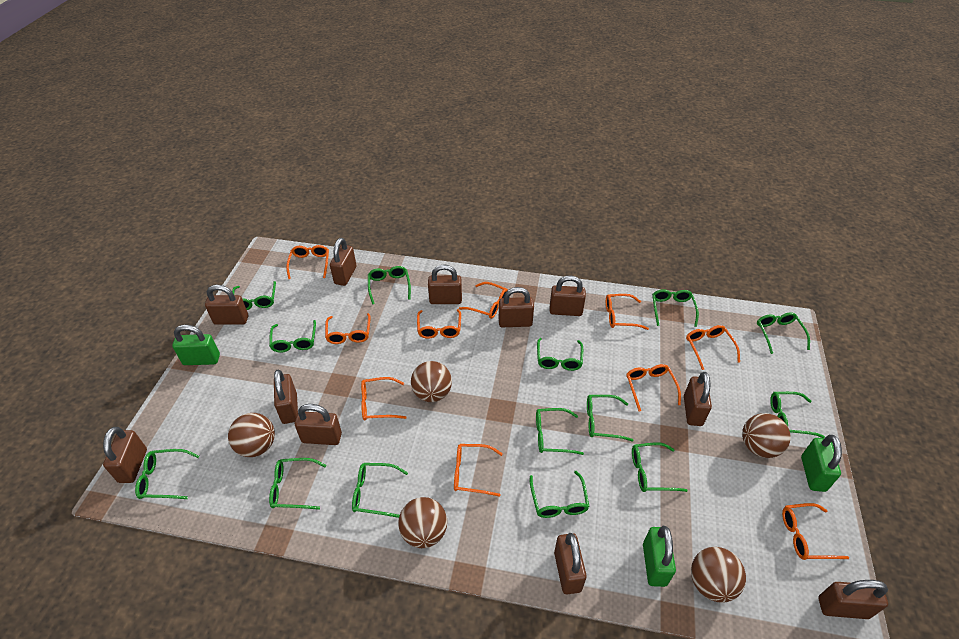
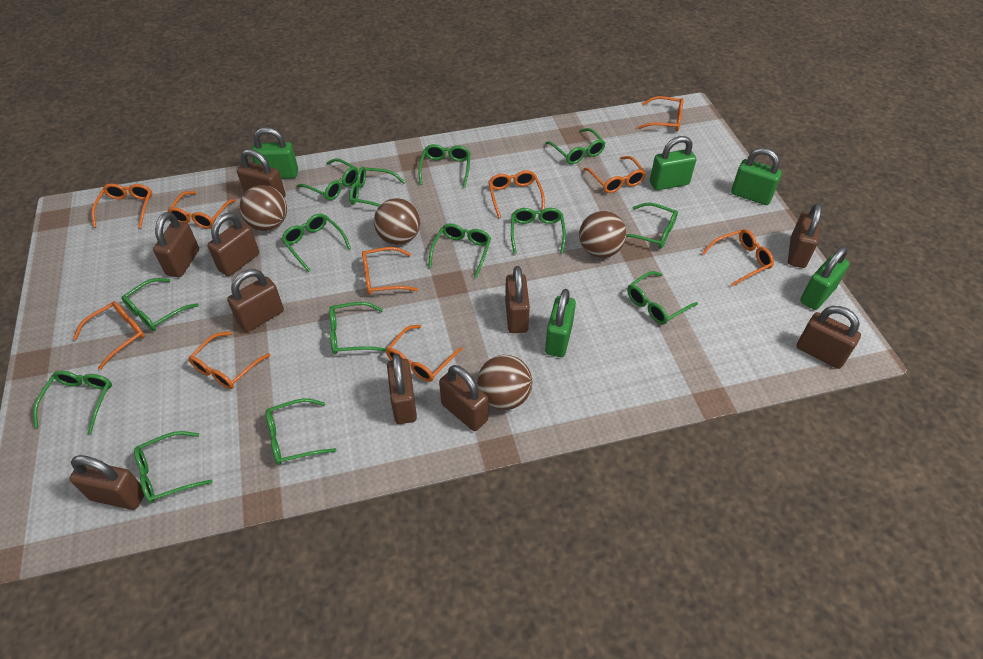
brown ball: 5 -> 4
brown padlock: 11 -> 10
green padlock: 3 -> 5

